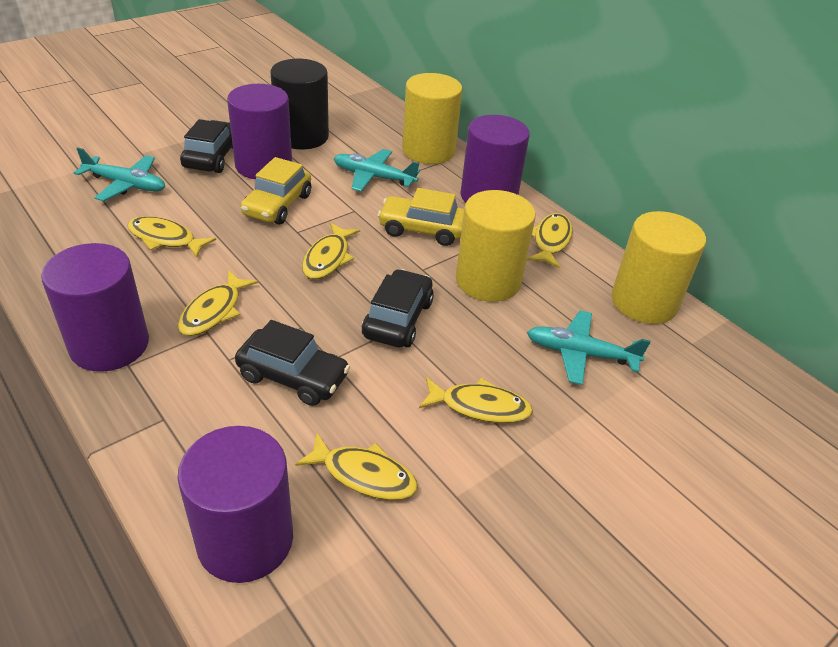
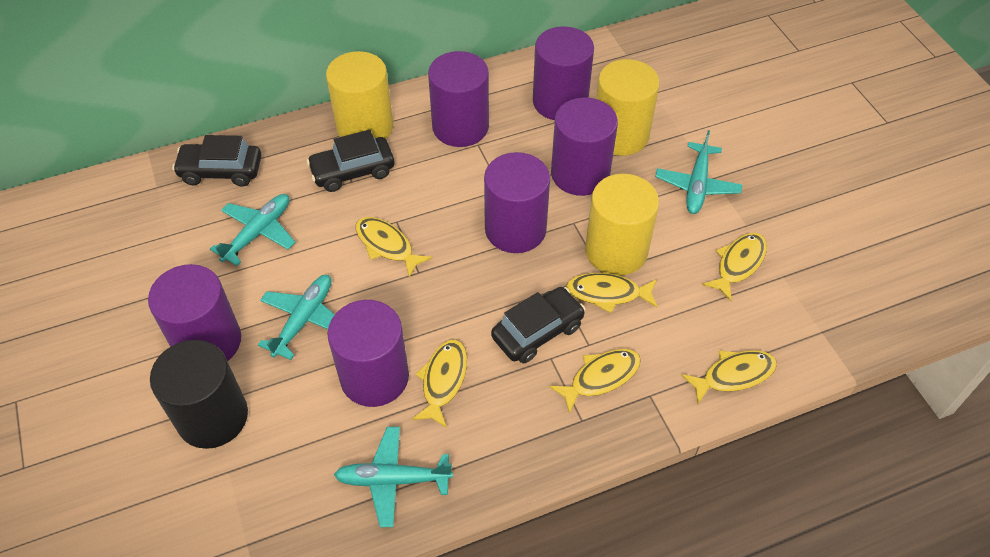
purple cylinder: 4 -> 6
turquoise plane: 3 -> 4
yellow car: 2 -> 0

